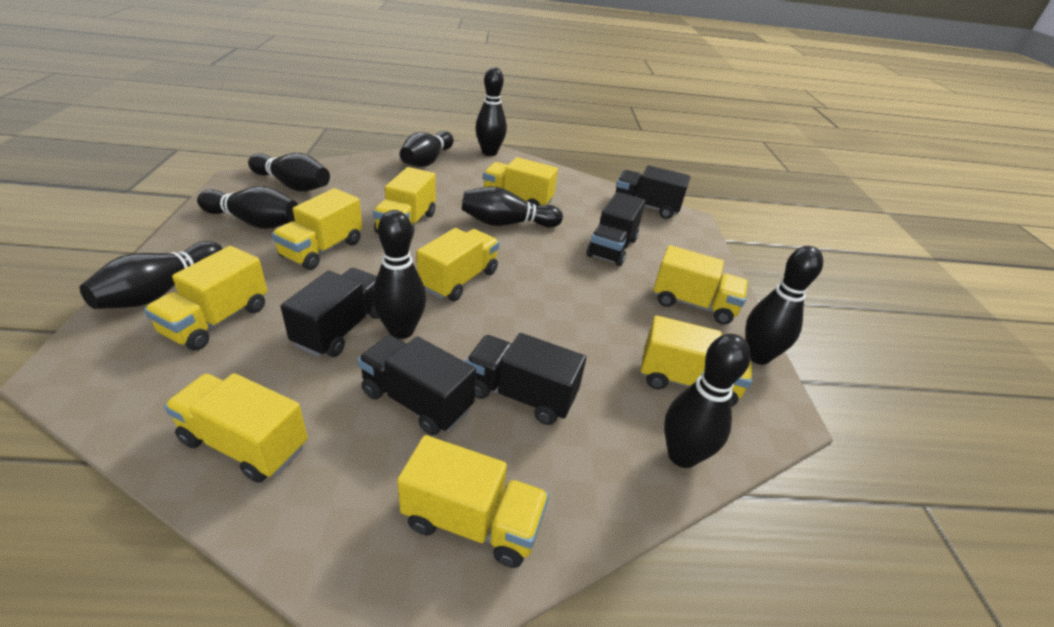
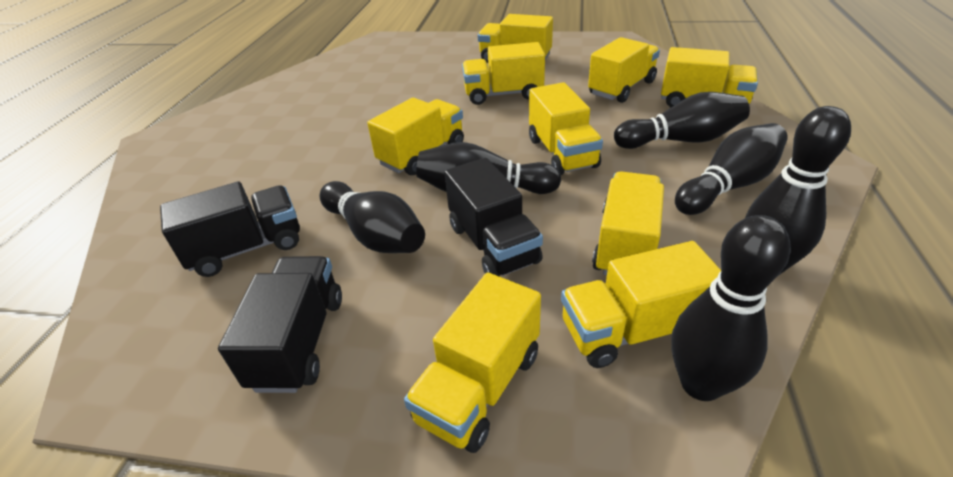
black bowling pin: 9 -> 6
black truck: 5 -> 3

